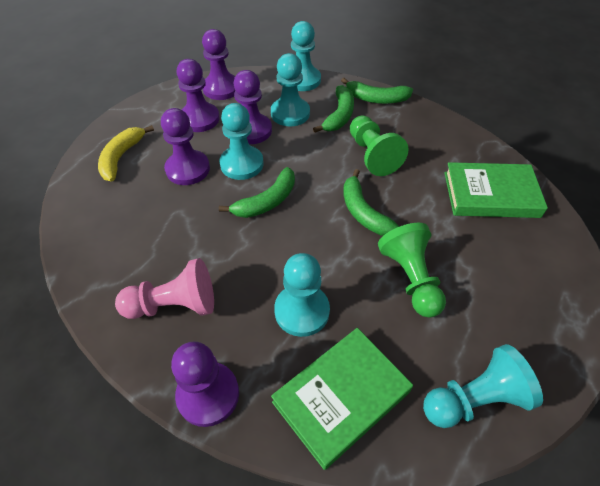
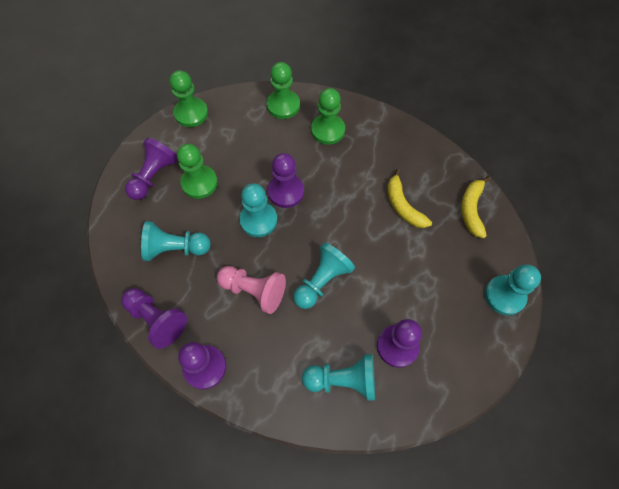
green banana: 4 -> 0
green book: 2 -> 0
green pawn: 2 -> 4
yellow banana: 1 -> 2

